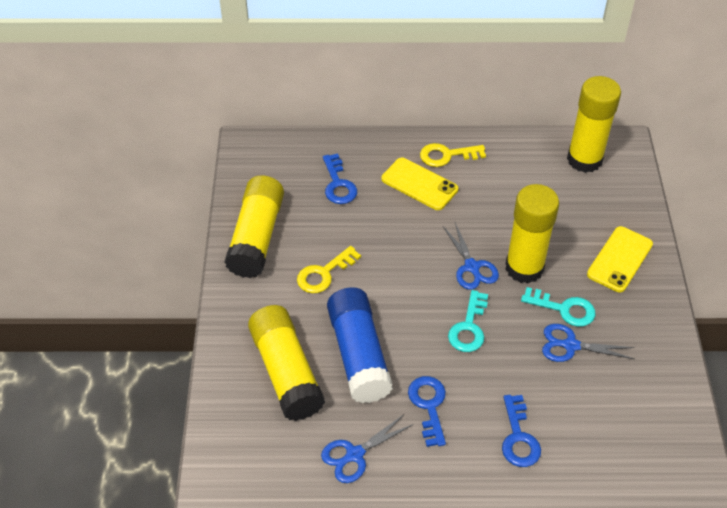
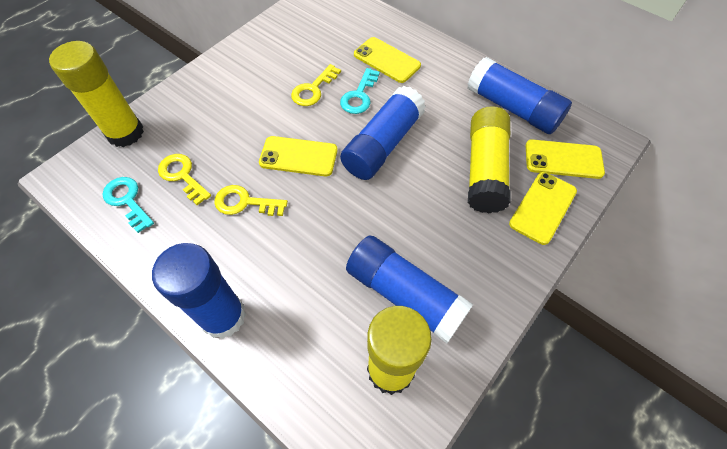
blue glue stick: 1 -> 4
blue key: 3 -> 0
blue scissors: 3 -> 0
yellow glue stick: 4 -> 3
yellow key: 2 -> 3
yellow phone: 2 -> 4

